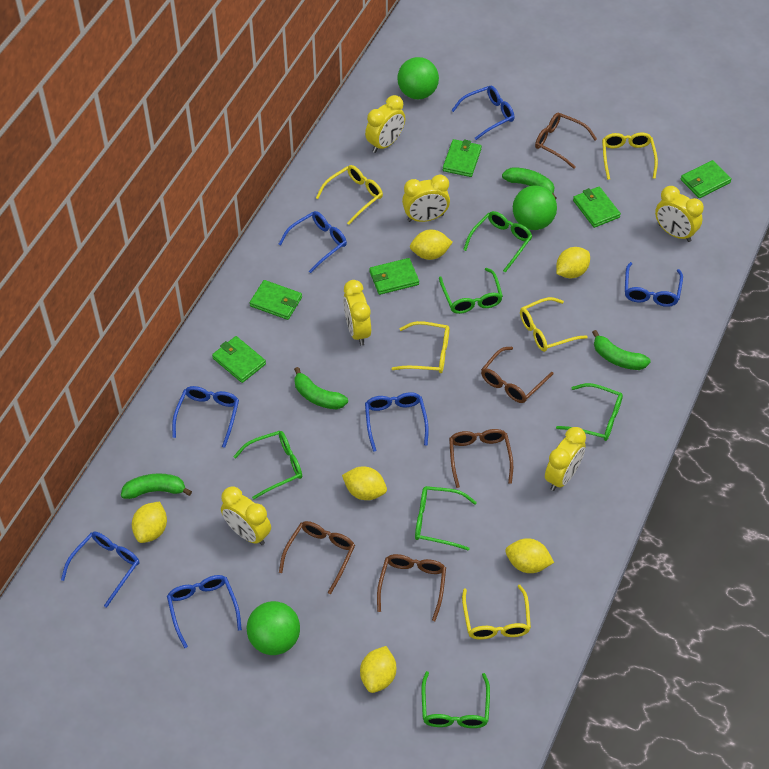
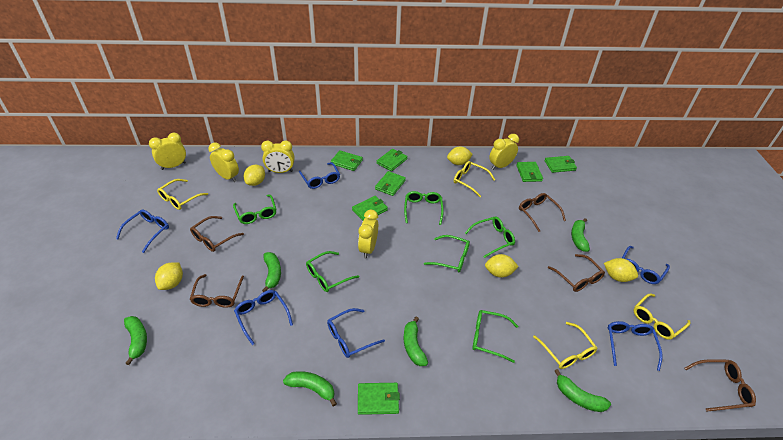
blue glasses: 7 -> 6
green ball: 3 -> 0
green banana: 4 -> 6
green wallet: 6 -> 7
yellow clock: 6 -> 5
yellow glasses: 5 -> 4
yellow lemon: 6 -> 5

